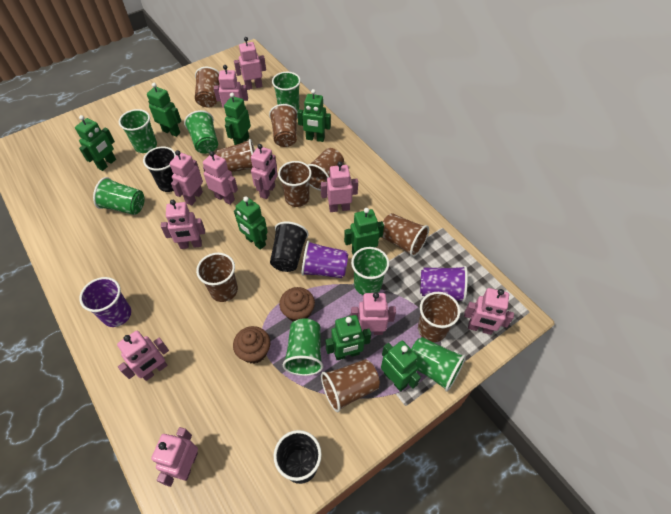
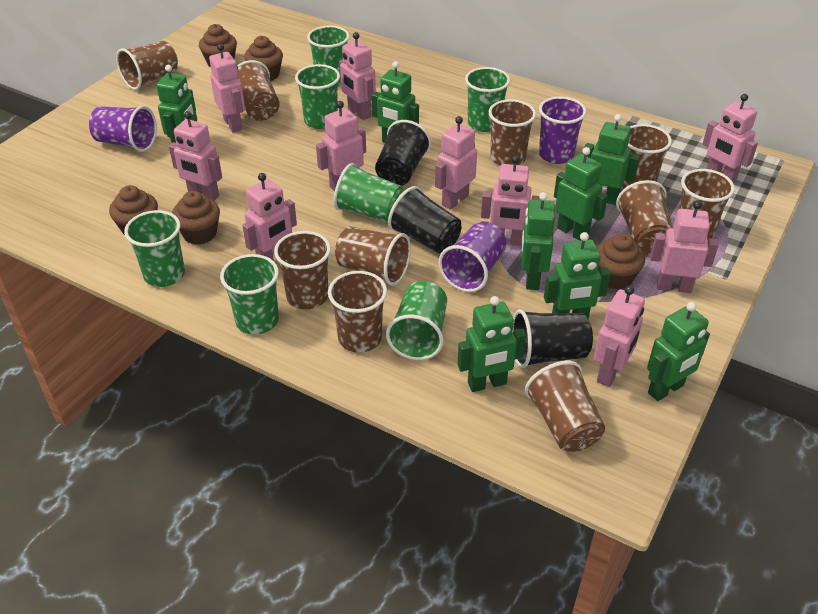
brown cup: 9 -> 10
brown cupcake: 2 -> 5
pink robot: 11 -> 10

